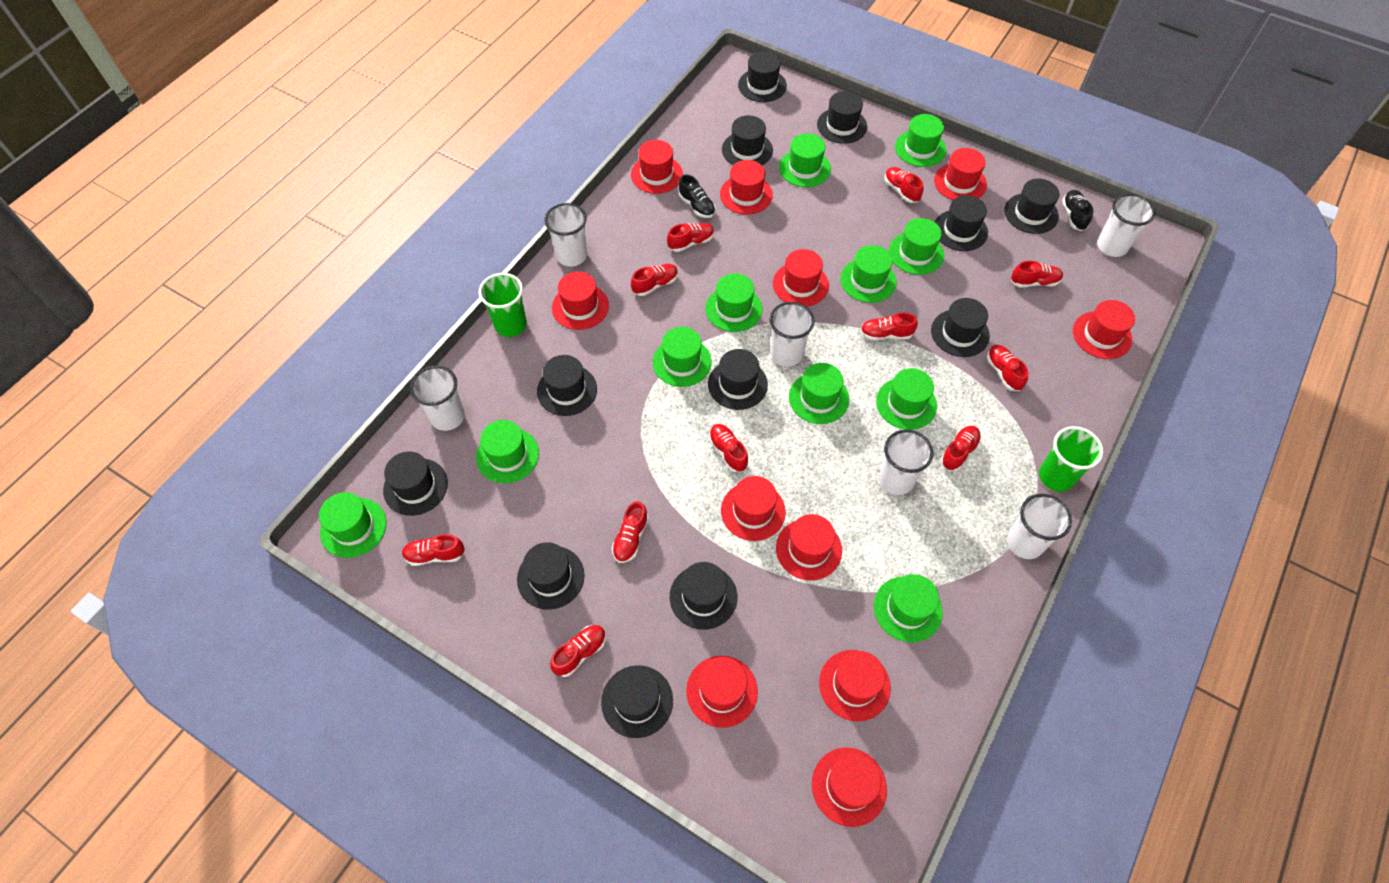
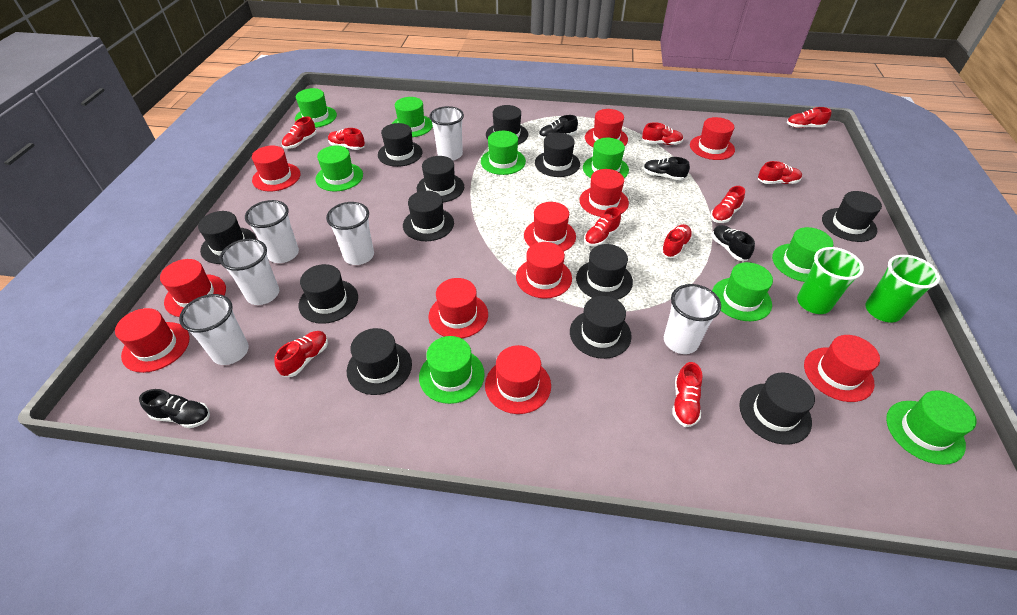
black shoe: 2 -> 4
green hat: 11 -> 9
red shoe: 11 -> 10

